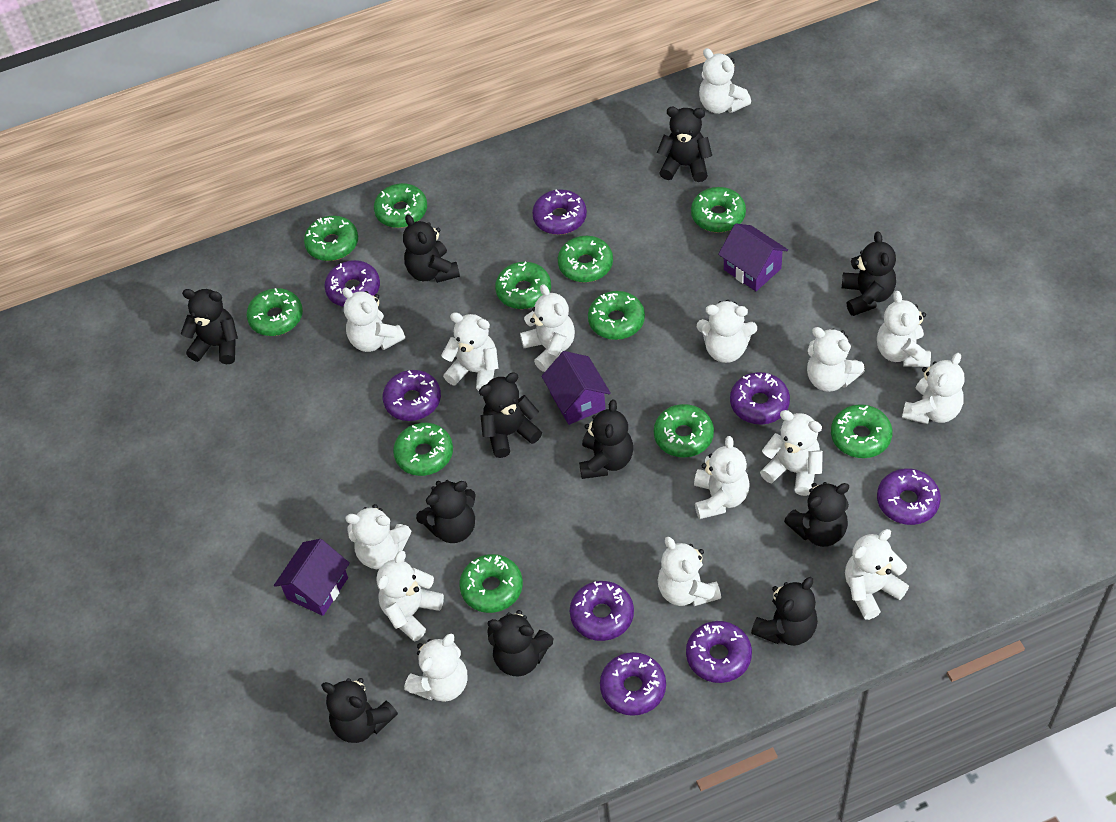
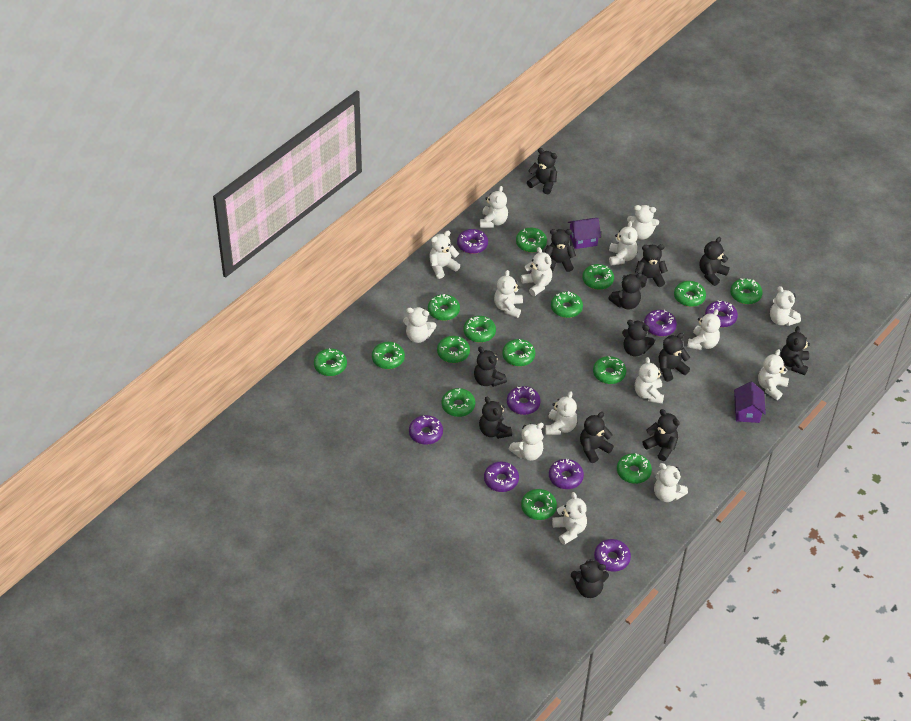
black teddy bear: 11 -> 13
green donut: 11 -> 15
purple house: 3 -> 2

